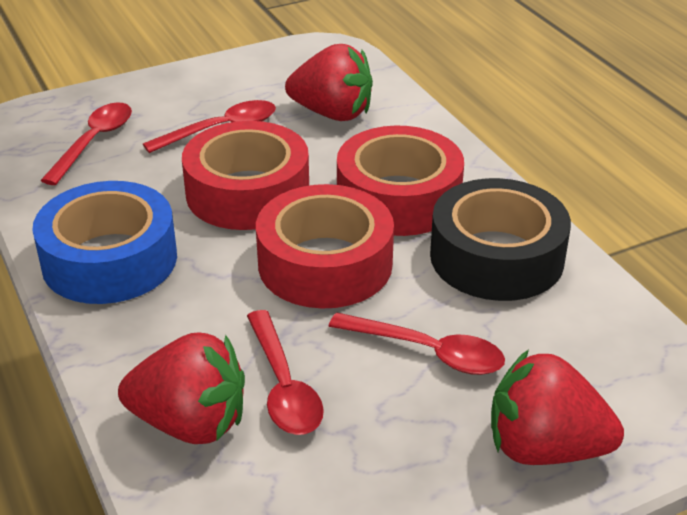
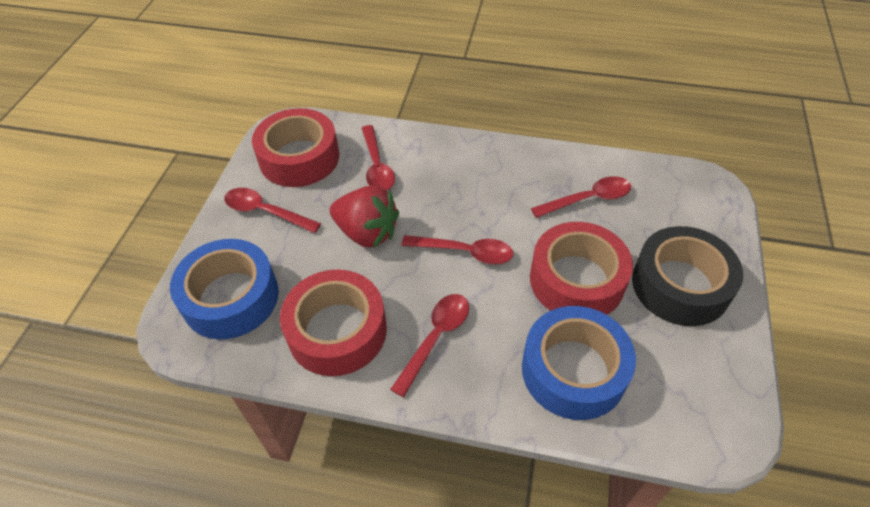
blue tape: 1 -> 2
red spoon: 4 -> 5
red strawberry: 3 -> 1

